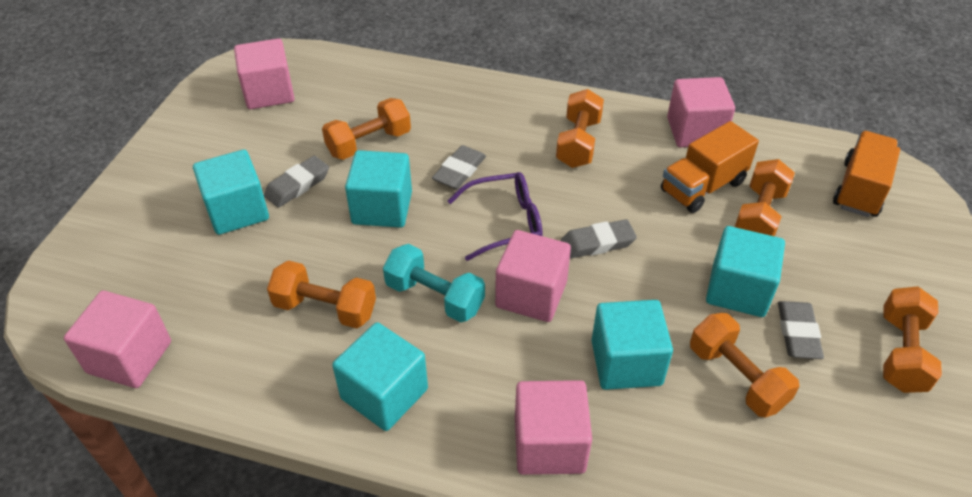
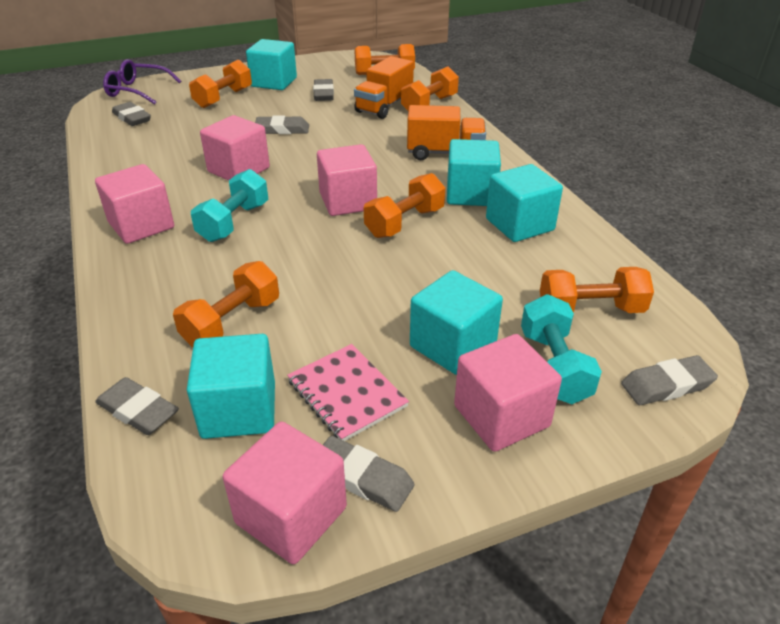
grey eraser: 4 -> 6
pink notebook: 0 -> 1
turquoise dumbbell: 1 -> 2

